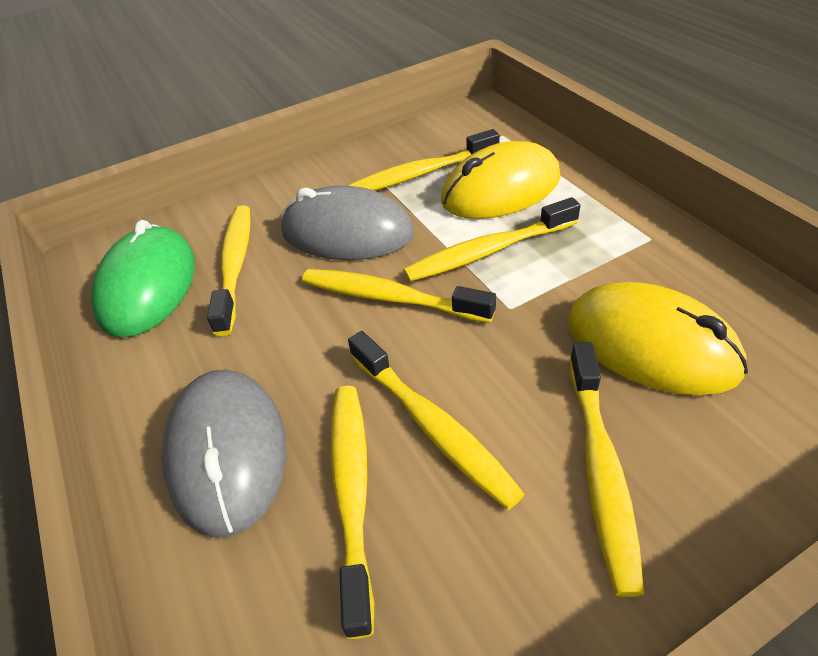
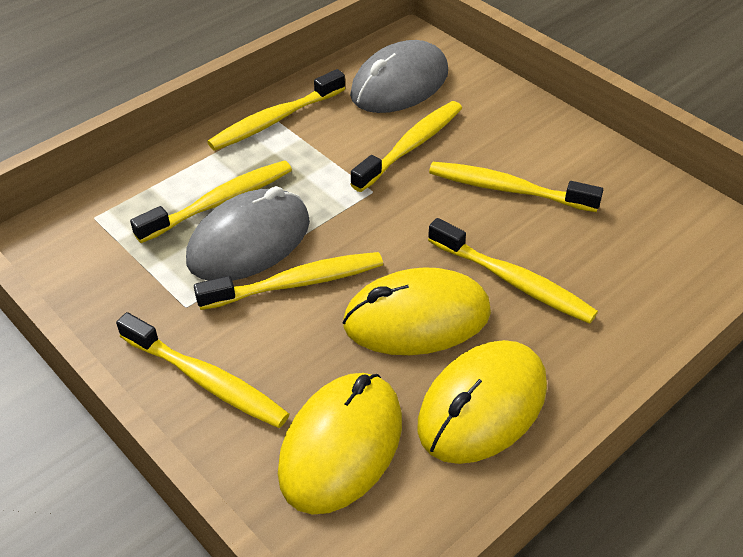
green mouse: 1 -> 0
yellow mouse: 2 -> 3

